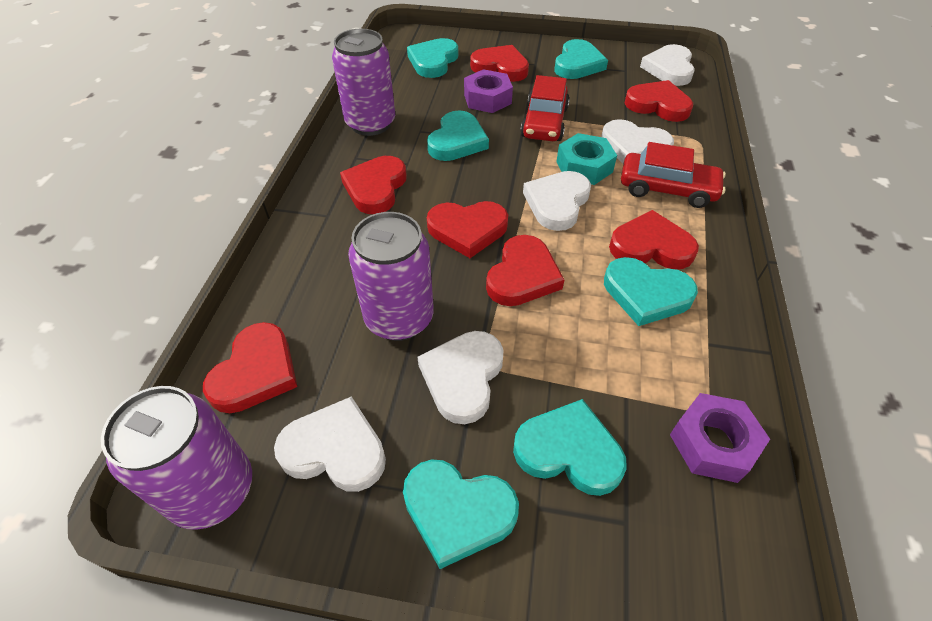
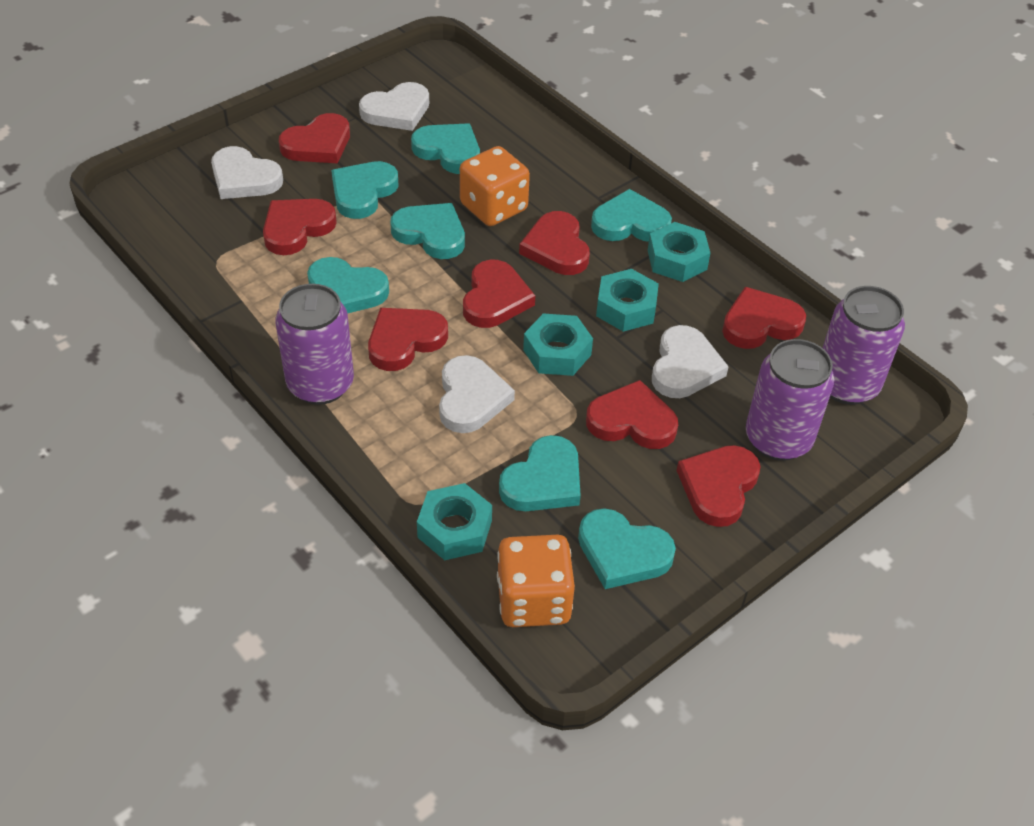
orange dice: 0 -> 2
purple nut: 2 -> 0
red car: 2 -> 0
red heart: 7 -> 8
turquoise heart: 6 -> 7
turquoise nut: 1 -> 4
white heart: 5 -> 4

